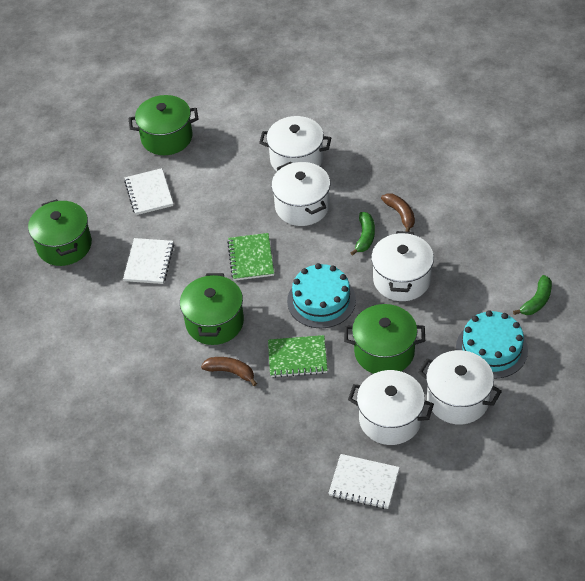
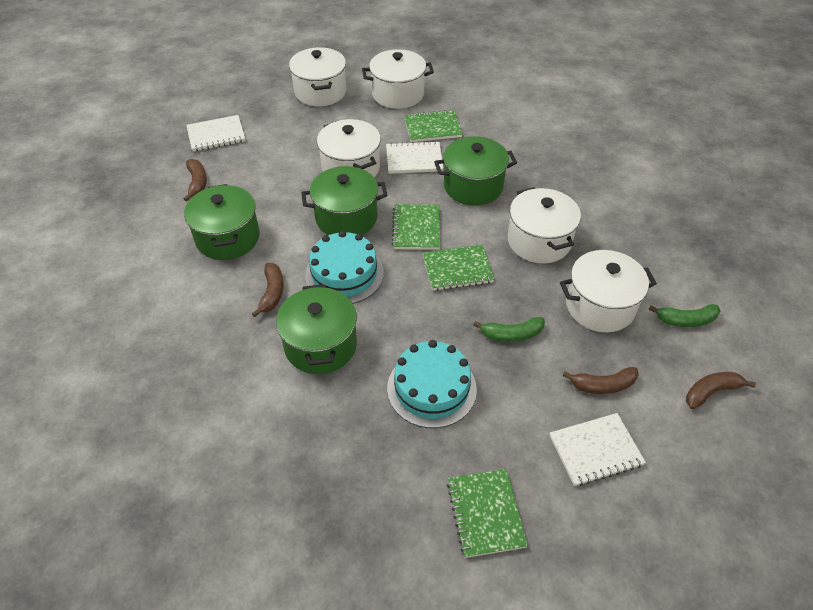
brown banana: 2 -> 4
green notebook: 2 -> 4

